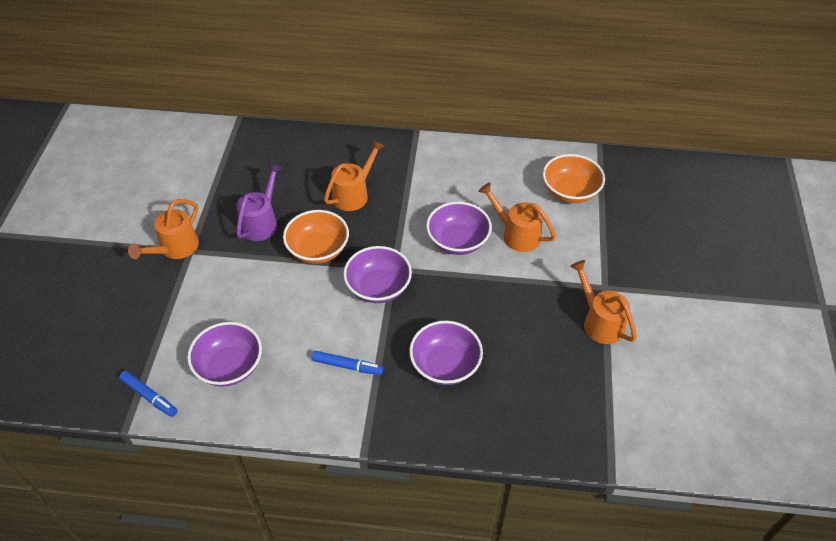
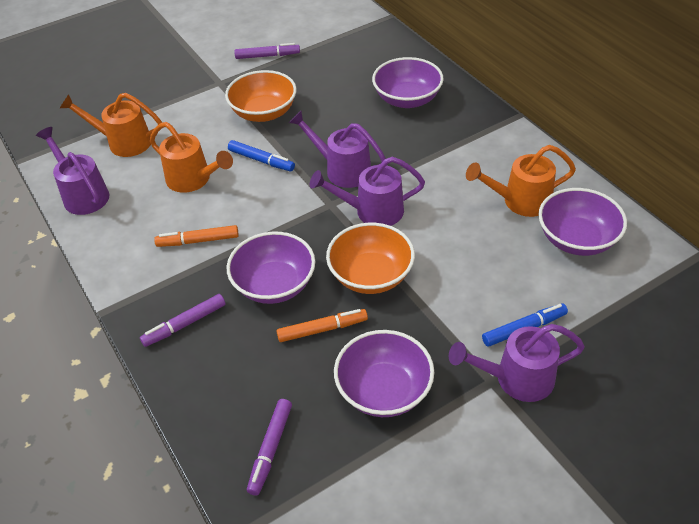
orange marker: 0 -> 2
orange watering can: 4 -> 3
purple marker: 0 -> 3
purple watering can: 1 -> 4

